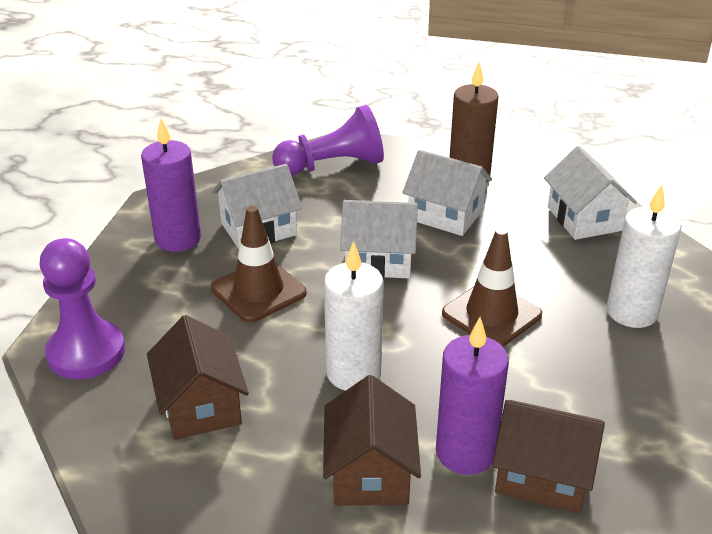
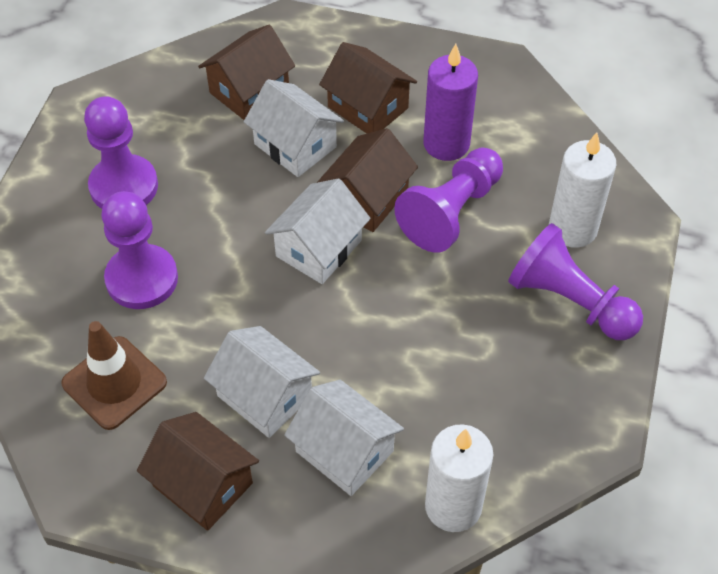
brown candle: 1 -> 0
brown house: 3 -> 4
brown traffic cone: 2 -> 1
purple candle: 2 -> 1
purple pawn: 2 -> 4

